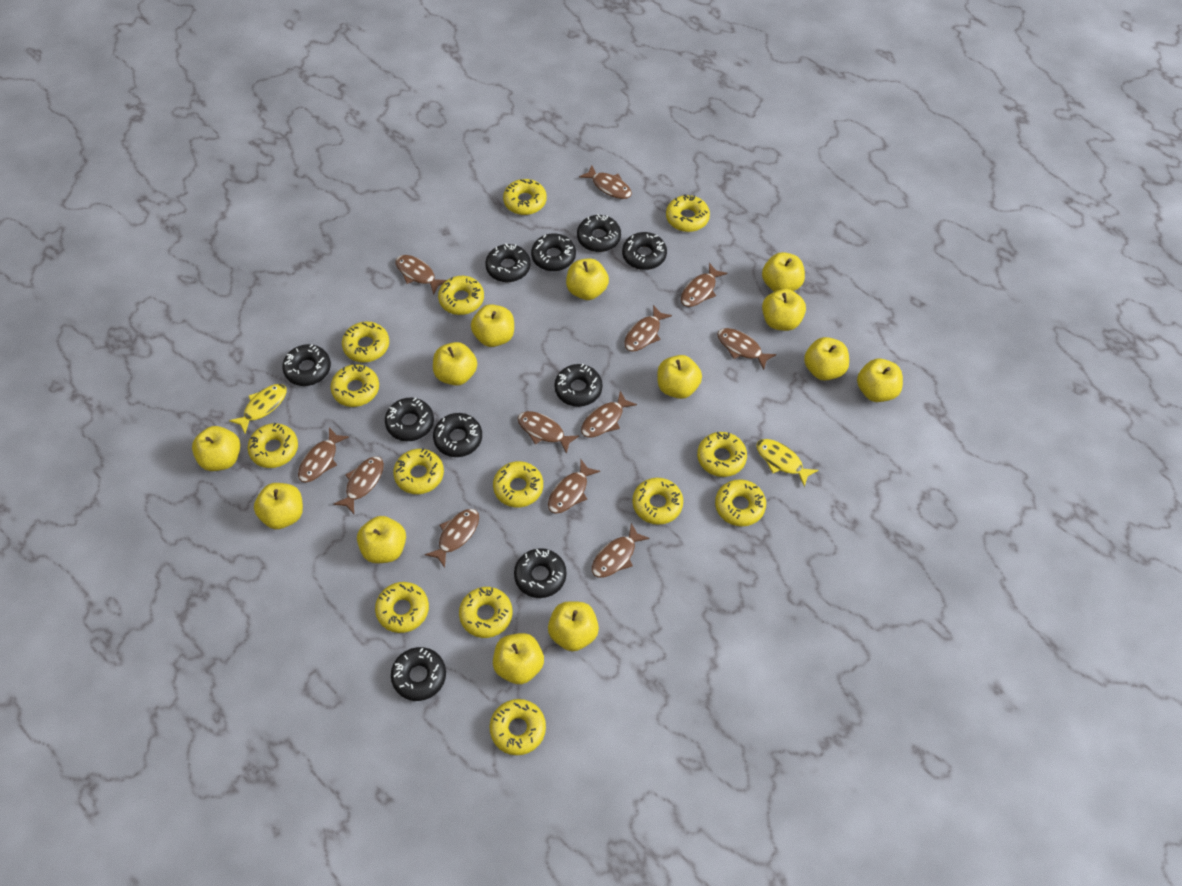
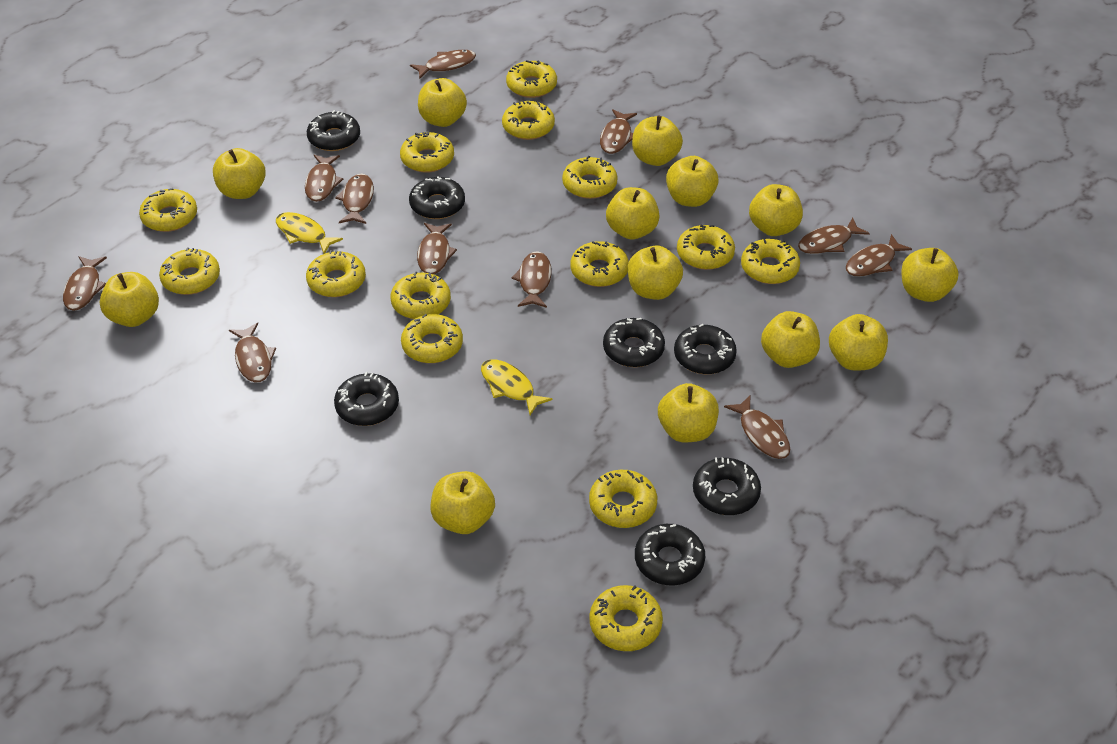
black donut: 10 -> 7
brown fish: 12 -> 11

